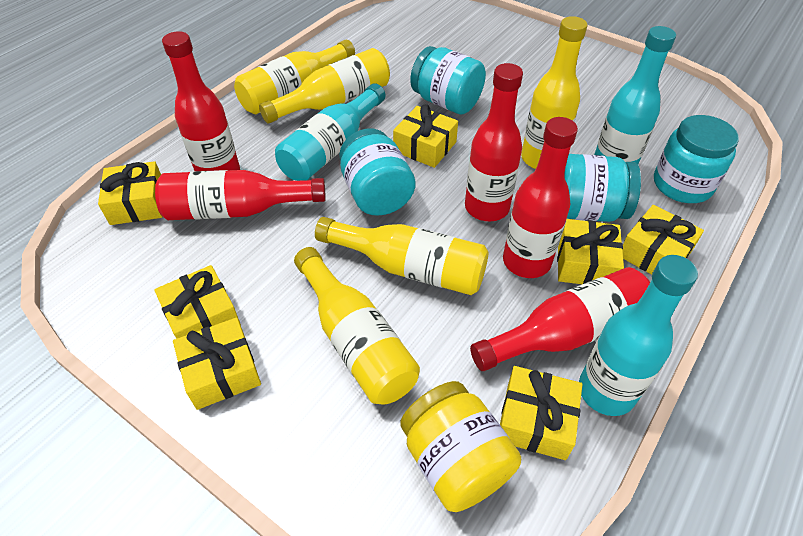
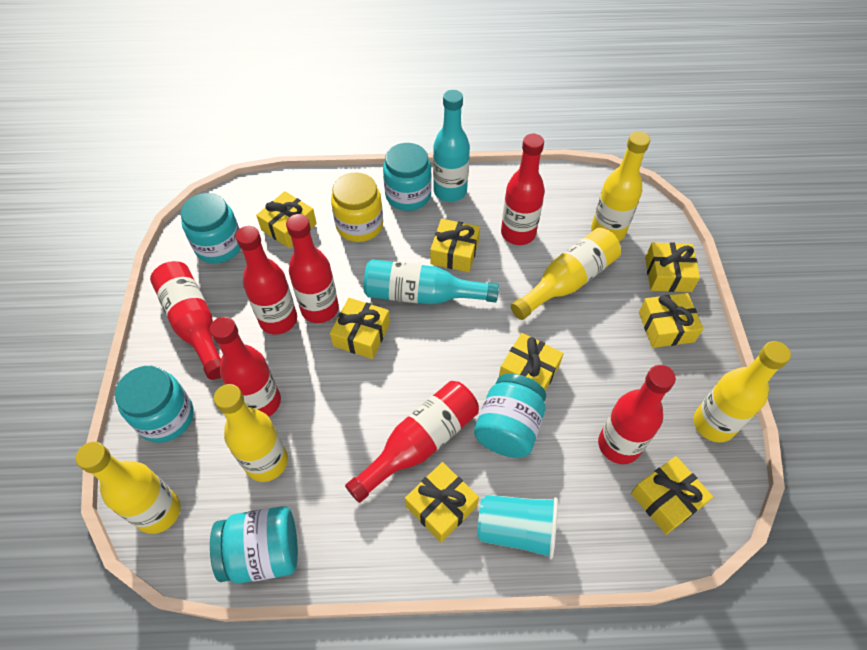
red bottle: 5 -> 7
turquoise bottle: 3 -> 2
turquoise cup: 0 -> 1
turquoise jar: 4 -> 5
yellow gift: 7 -> 8

